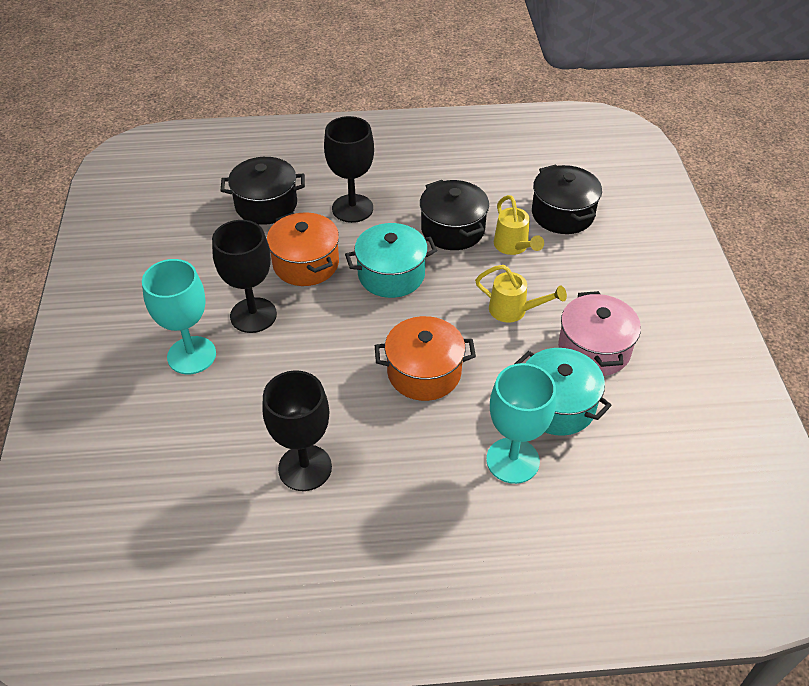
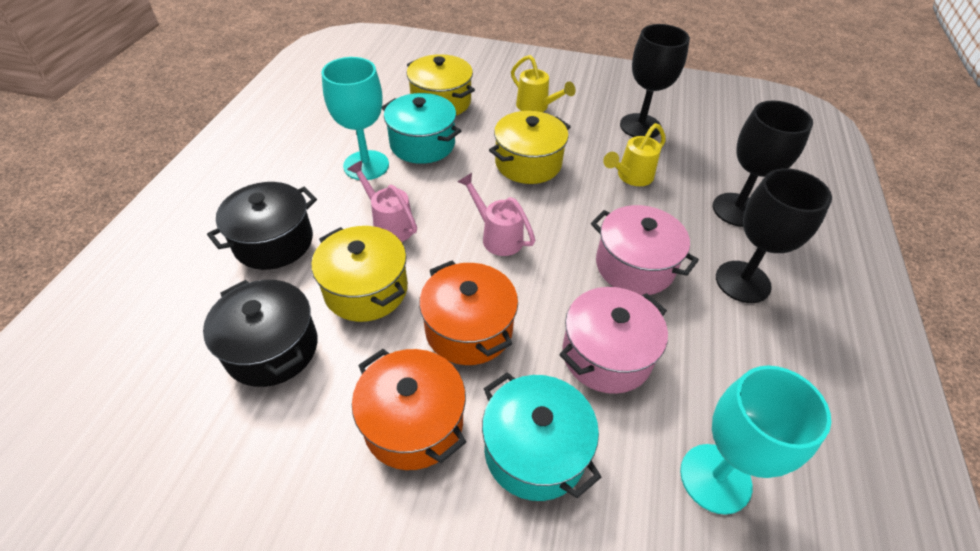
black pot: 3 -> 2
pink pot: 1 -> 2
pink watering can: 0 -> 2
yellow pot: 0 -> 3

